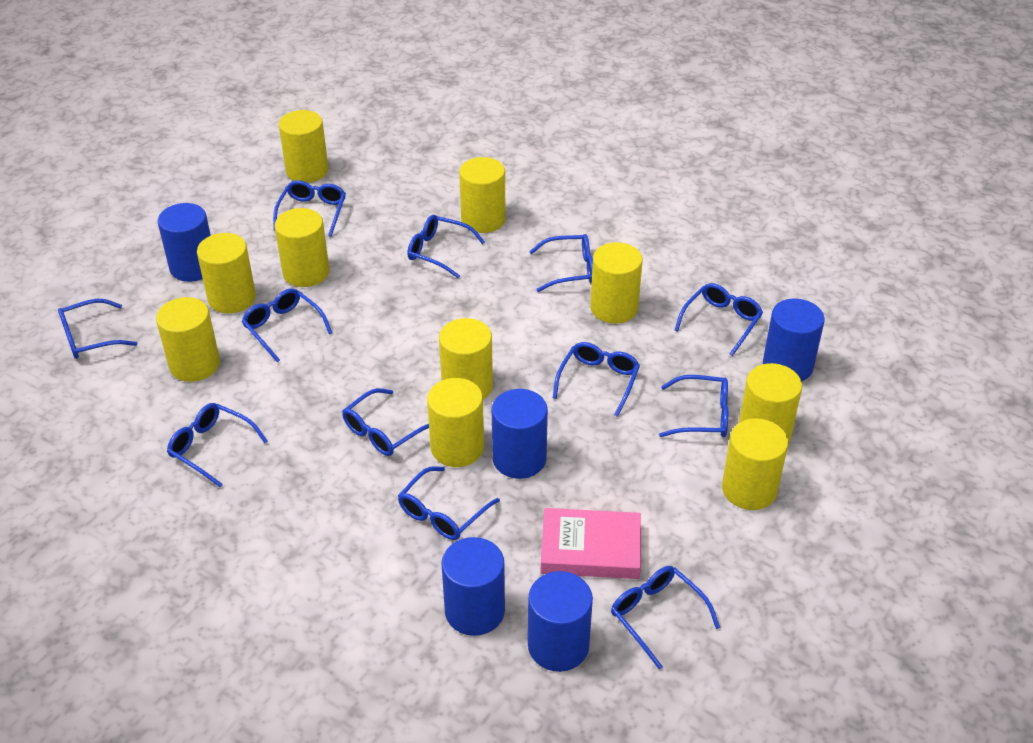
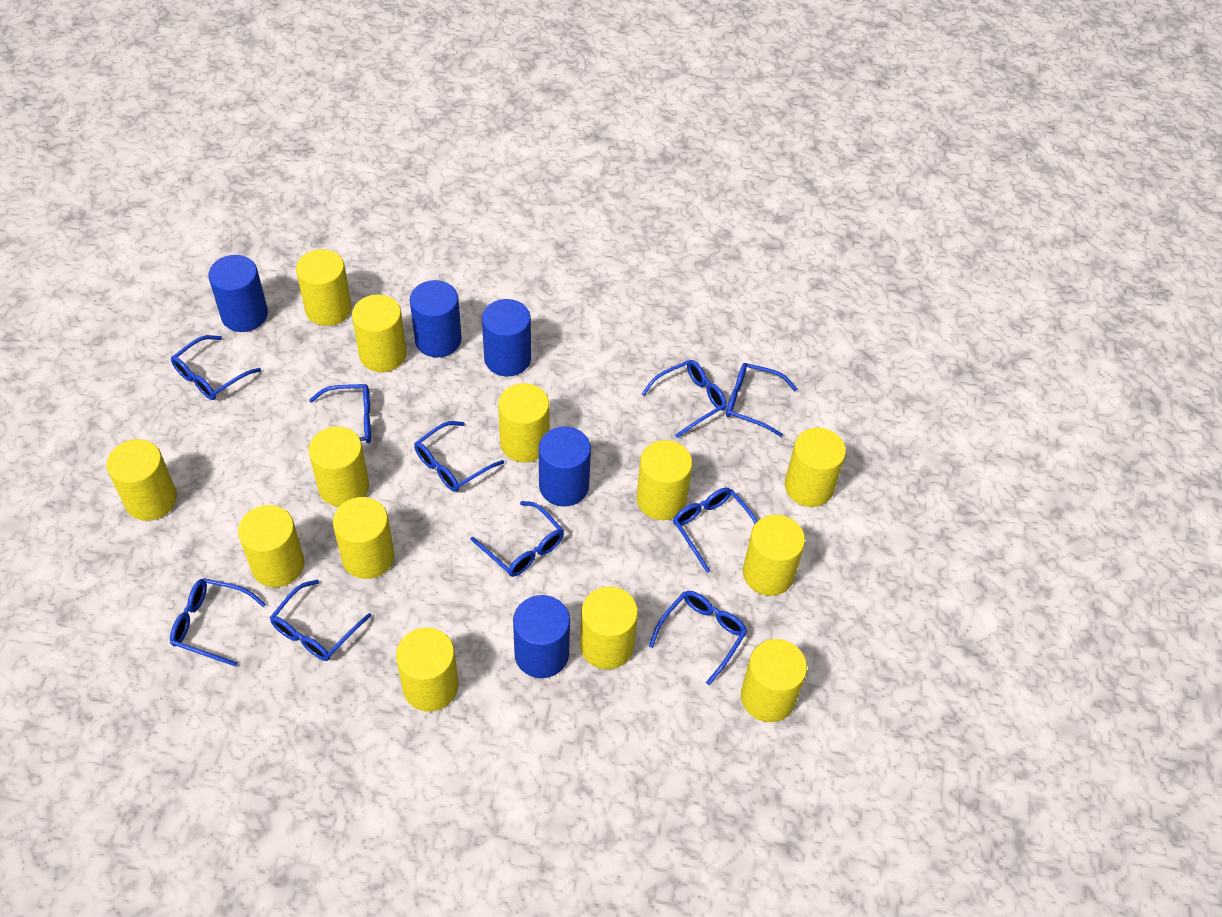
blue glasses: 12 -> 10
pink book: 1 -> 0
yellow cylinder: 10 -> 13

